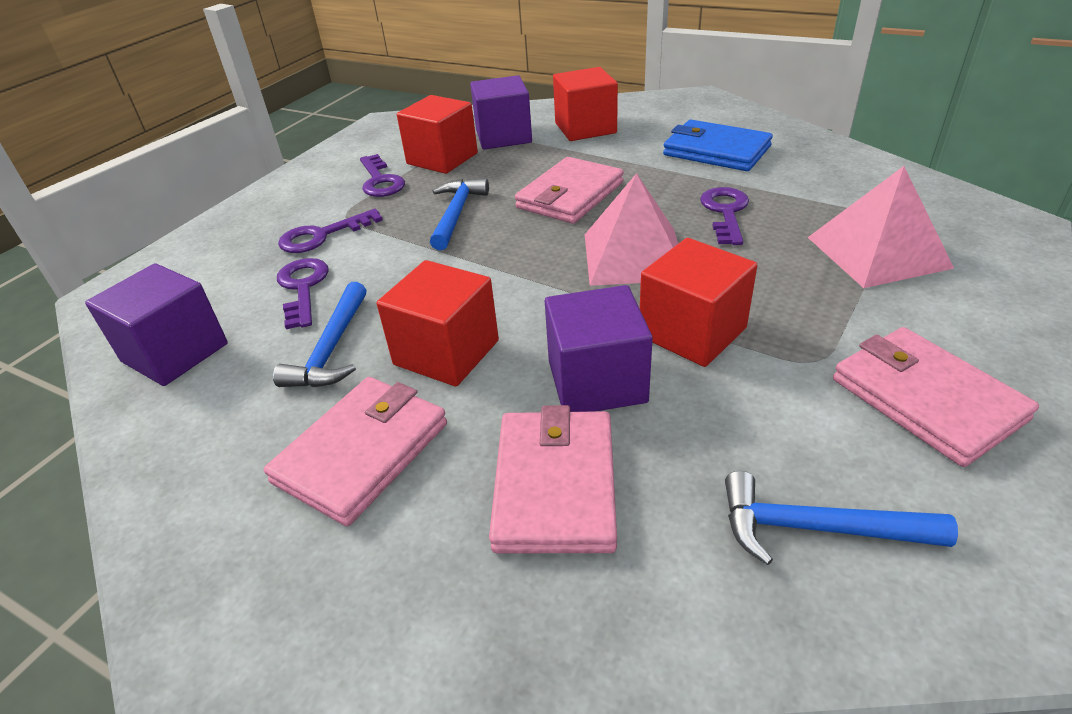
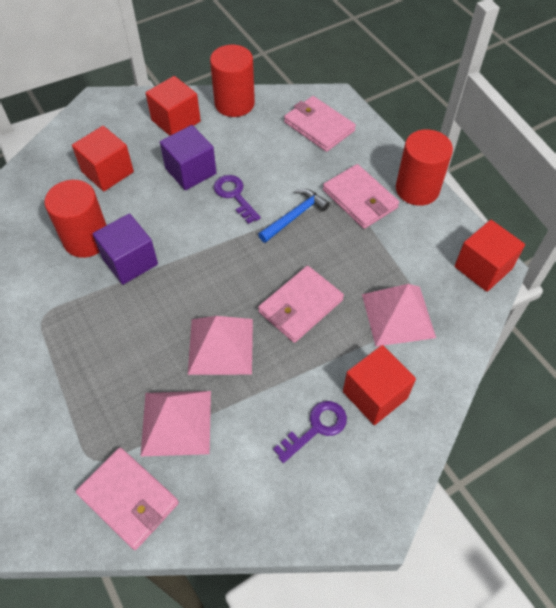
blue hammer: 3 -> 1
blue wallet: 1 -> 0
pink pyramid: 2 -> 3
purple cube: 3 -> 2
purple key: 4 -> 2
red cylinder: 0 -> 3

